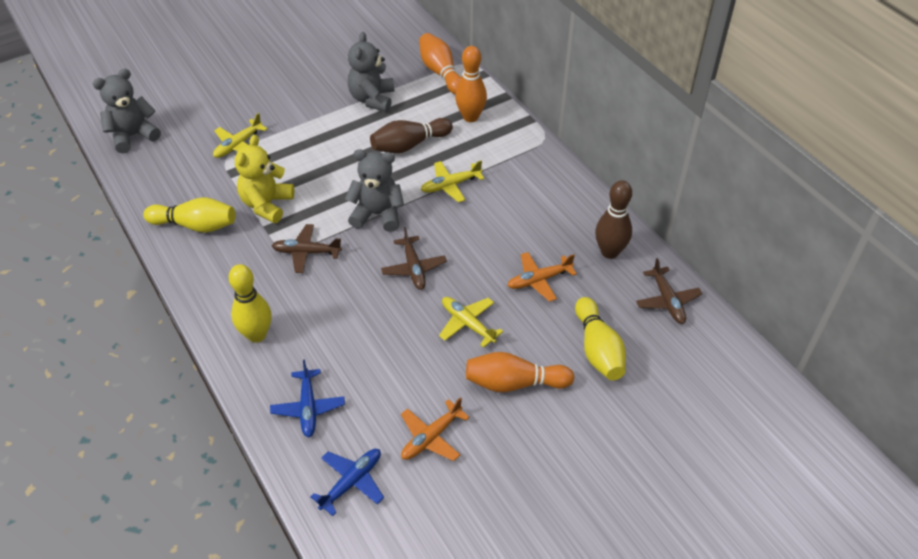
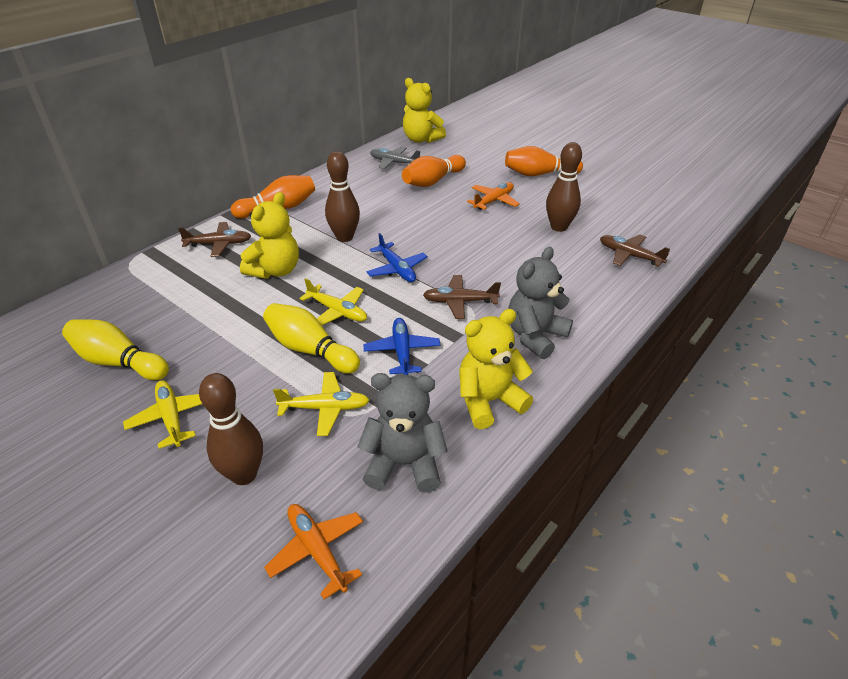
brown bowling pin: 2 -> 3
grey plane: 0 -> 1
grey teddy bear: 3 -> 2
yellow bowling pin: 3 -> 2
yellow teddy bear: 1 -> 3

